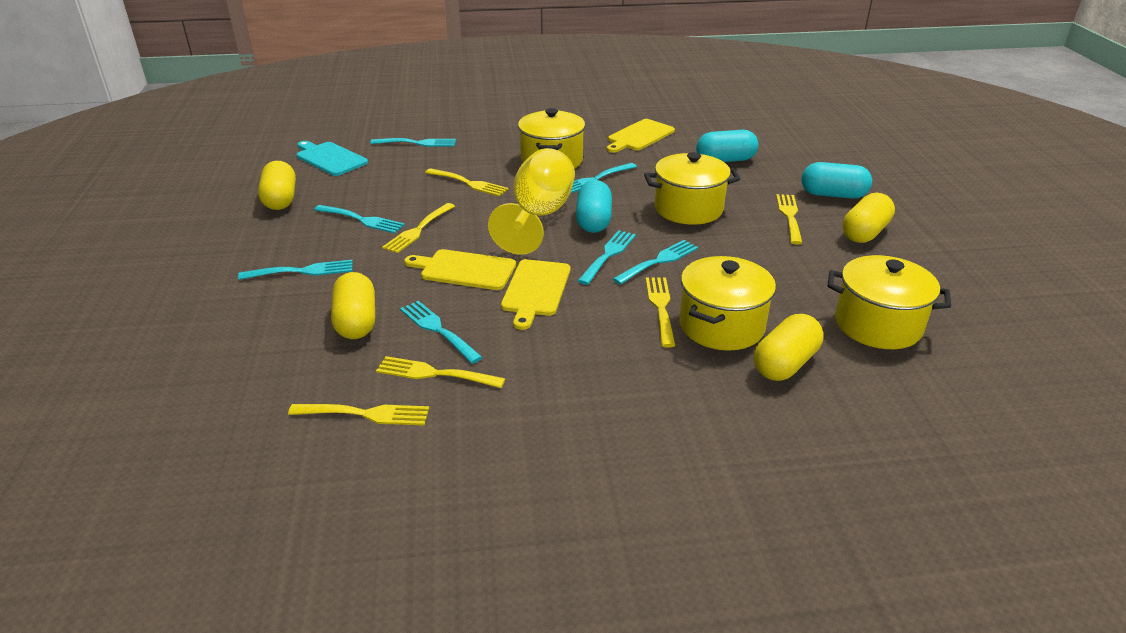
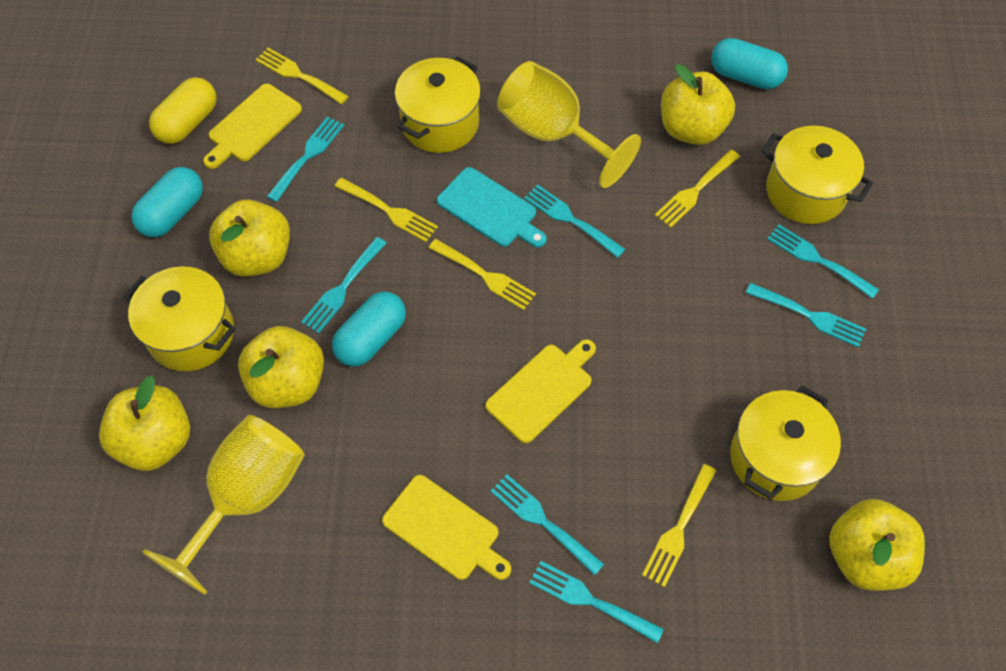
yellow apple: 0 -> 5
yellow capsule: 4 -> 1
yellow fork: 6 -> 5
yellow goblet: 1 -> 2

